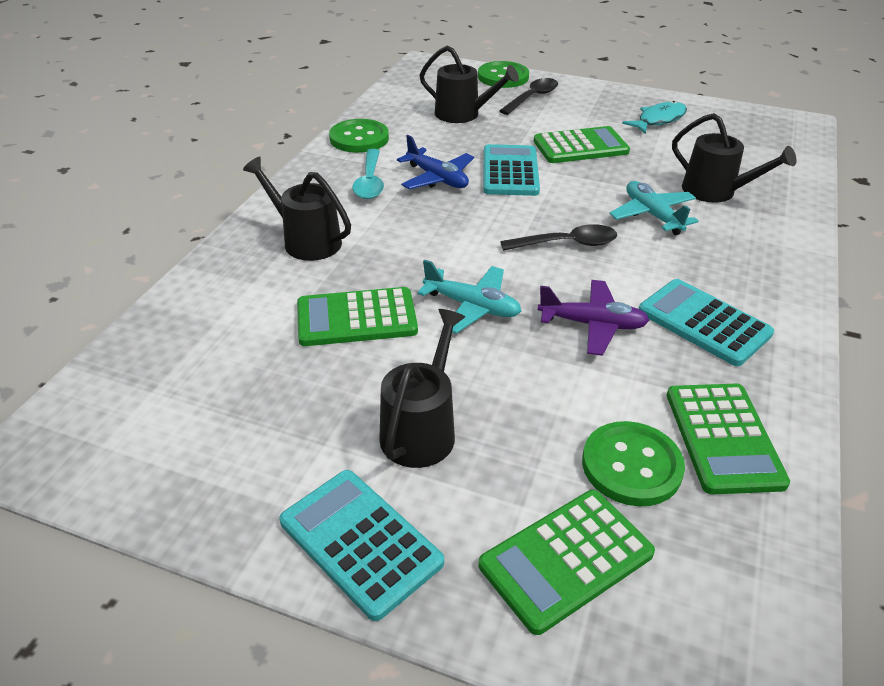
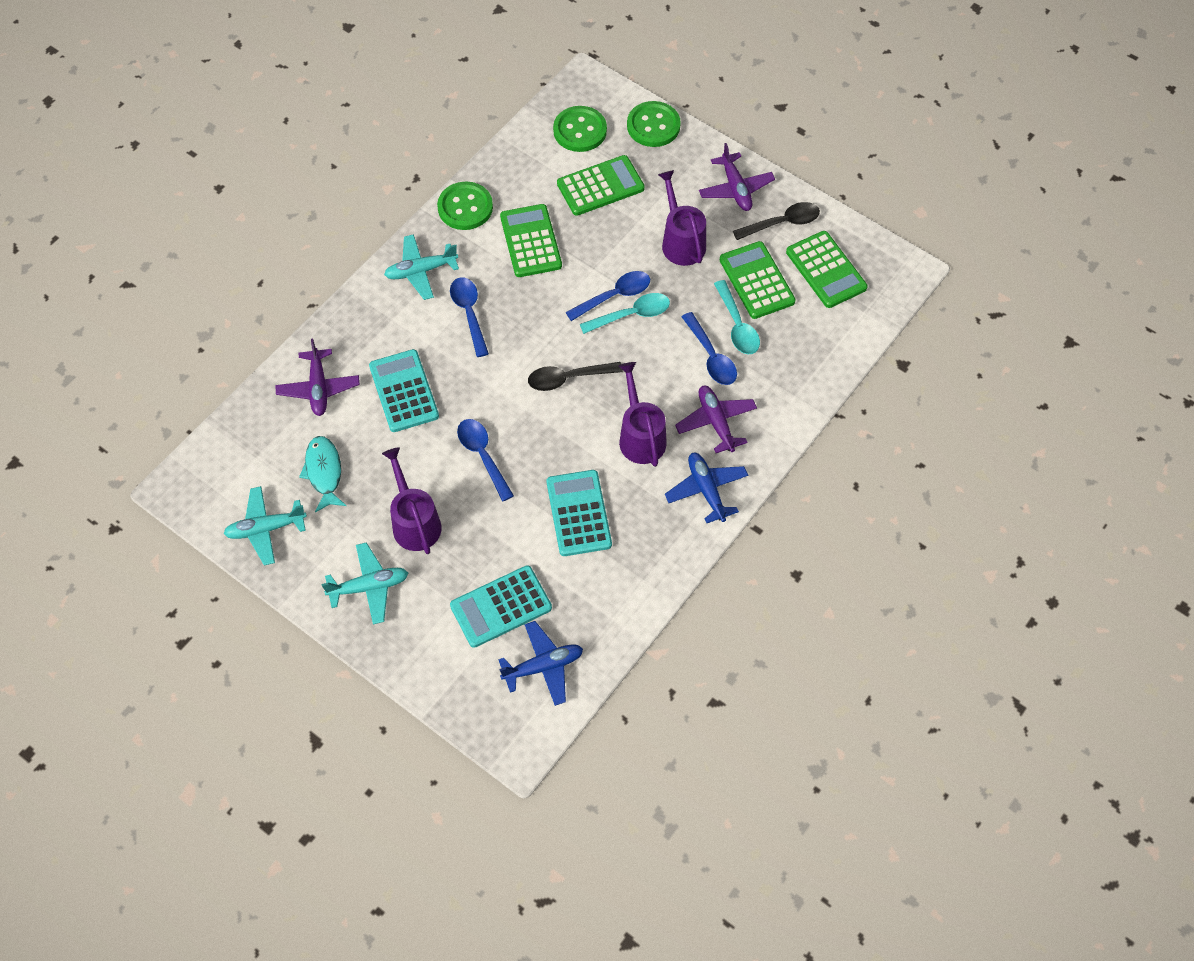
black watering can: 4 -> 0
blue plane: 1 -> 2
blue spoon: 0 -> 4
purple plane: 1 -> 3
purple watering can: 0 -> 3
turquoise plane: 2 -> 3
turquoise spoon: 1 -> 2

